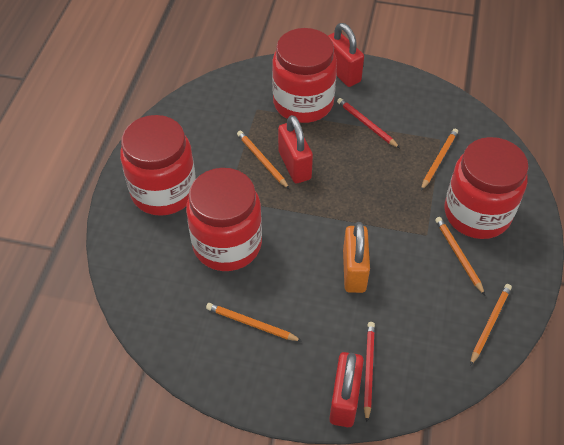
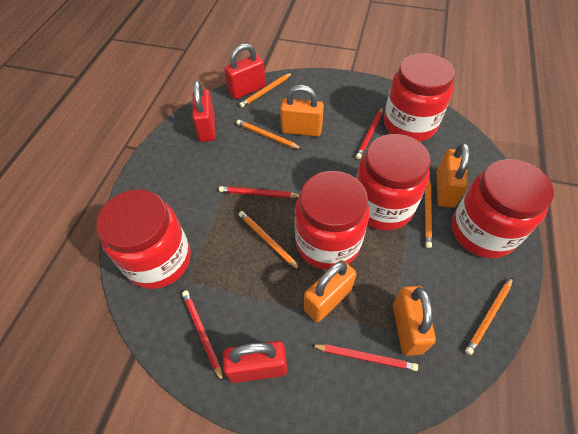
orange padlock: 1 -> 4
red jar: 4 -> 5
red pencil: 2 -> 4

